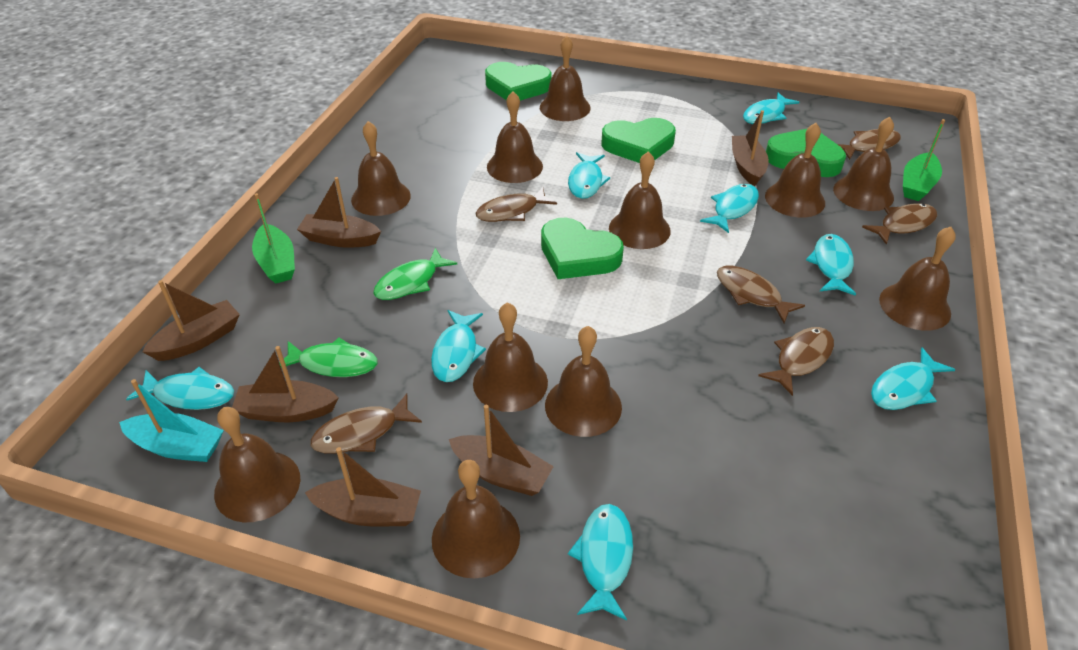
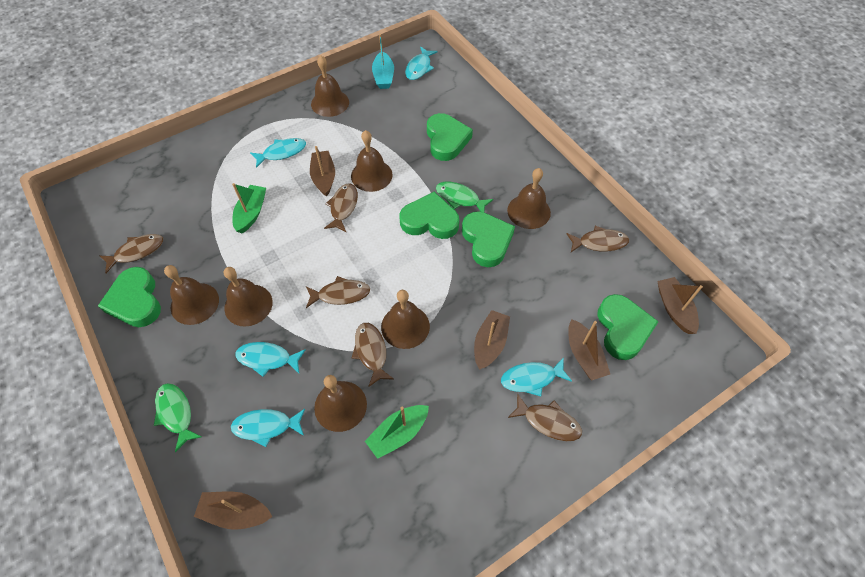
brown bell: 11 -> 7
brown boat: 6 -> 5
green heart: 4 -> 5
turquoise fish: 8 -> 5

